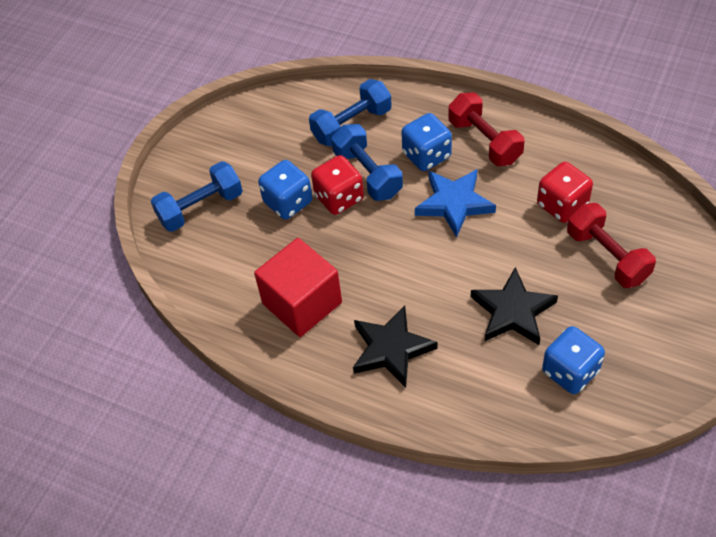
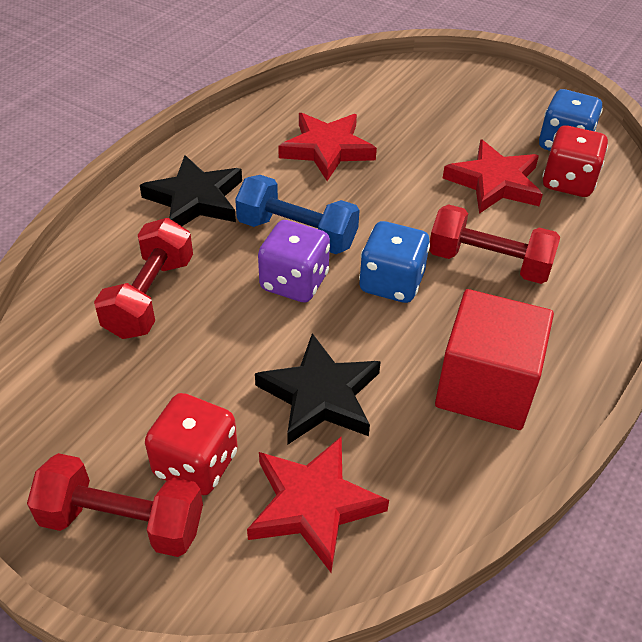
blue dice: 3 -> 2
blue dumbbell: 3 -> 1
blue star: 1 -> 0
purple dice: 0 -> 1
red dumbbell: 2 -> 3
red star: 0 -> 3

